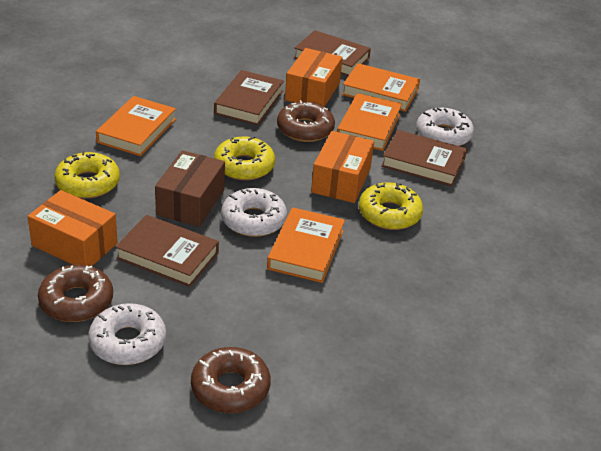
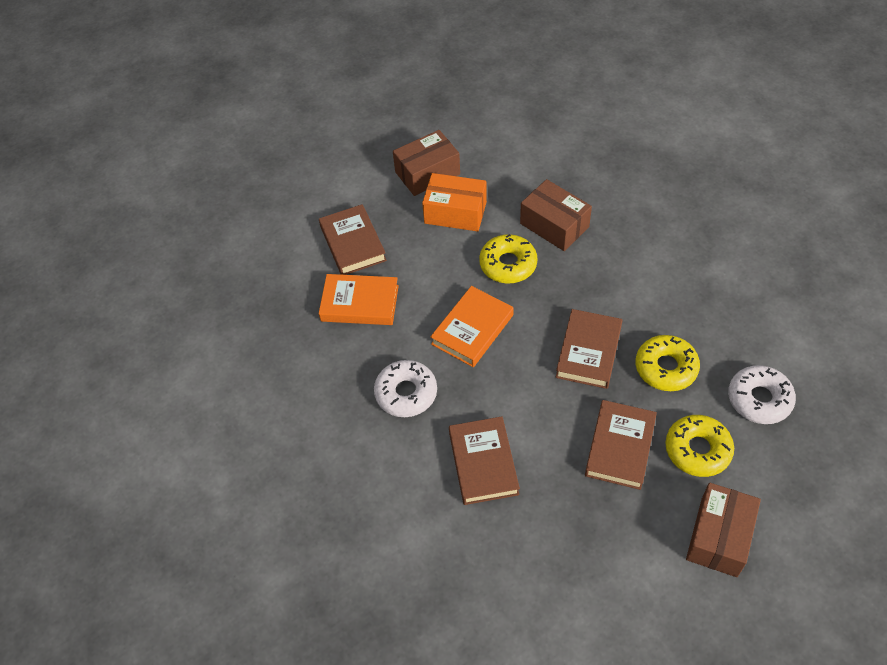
brown box: 1 -> 3
brown donut: 3 -> 0
orange book: 4 -> 2
orange box: 3 -> 1
white donut: 3 -> 2

